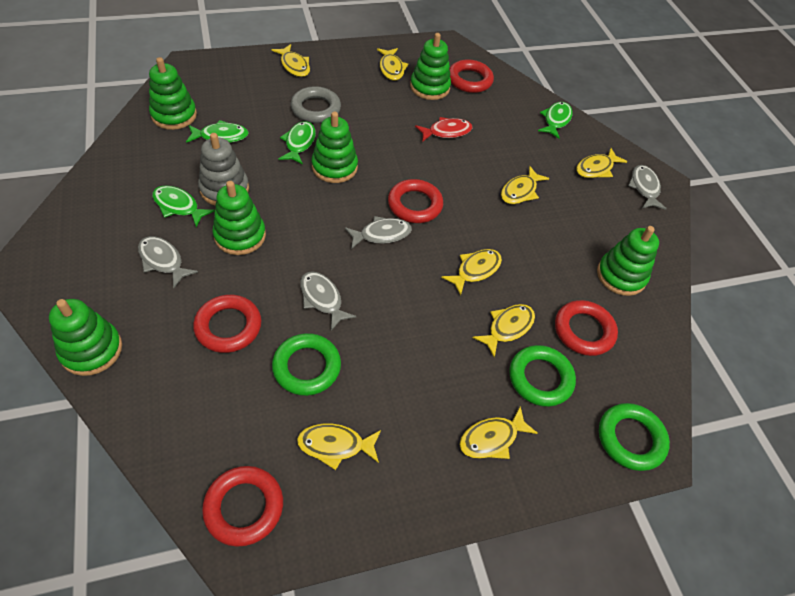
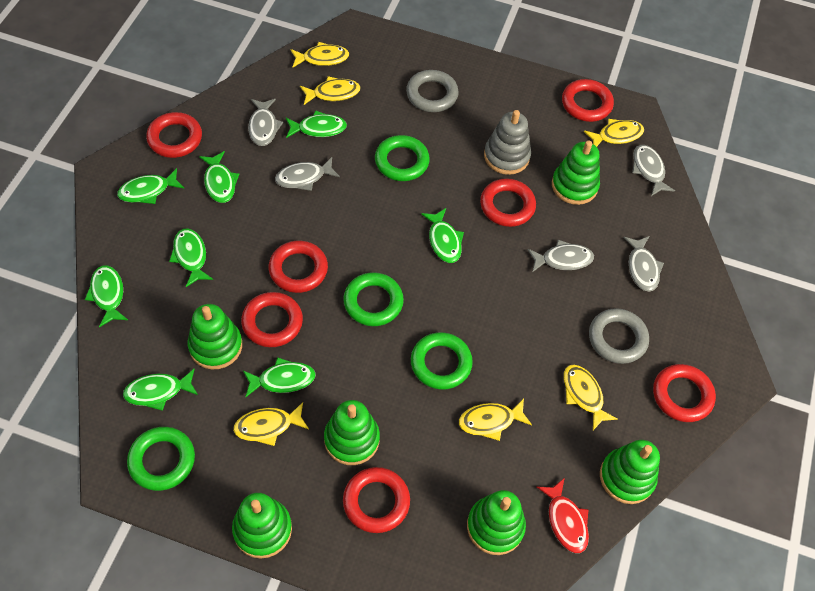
green fish: 4 -> 8
green ring: 3 -> 4
grey fish: 4 -> 5
grey ring: 1 -> 2
red ring: 5 -> 7
yellow fish: 8 -> 6

